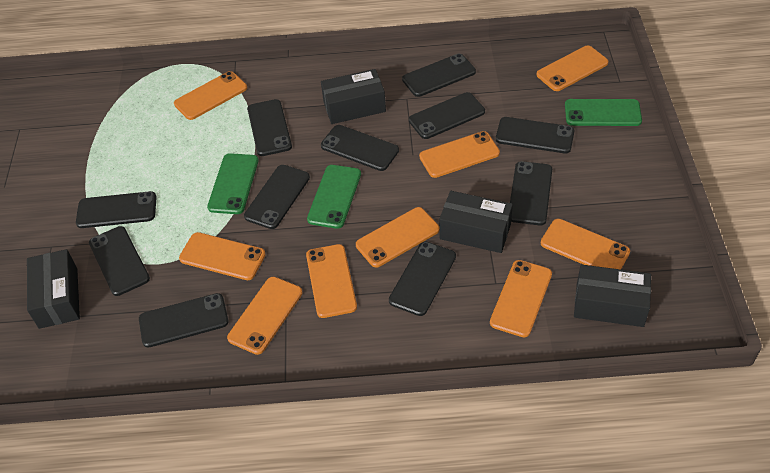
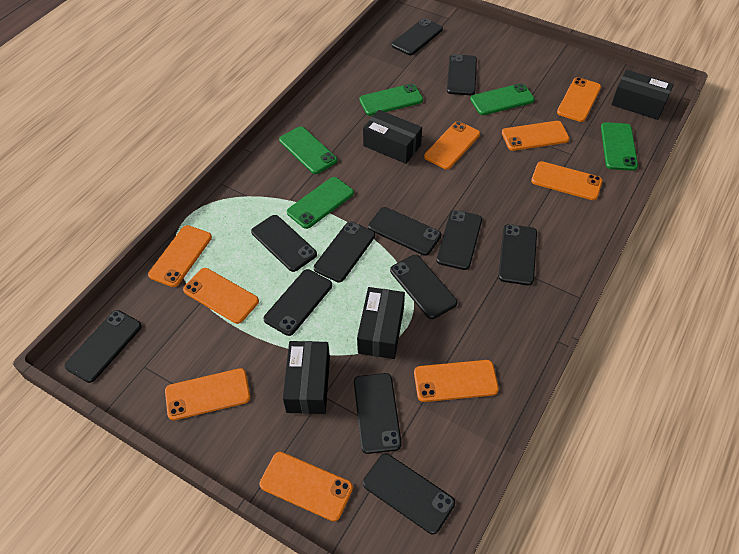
black phone: 11 -> 12
green phone: 3 -> 5

